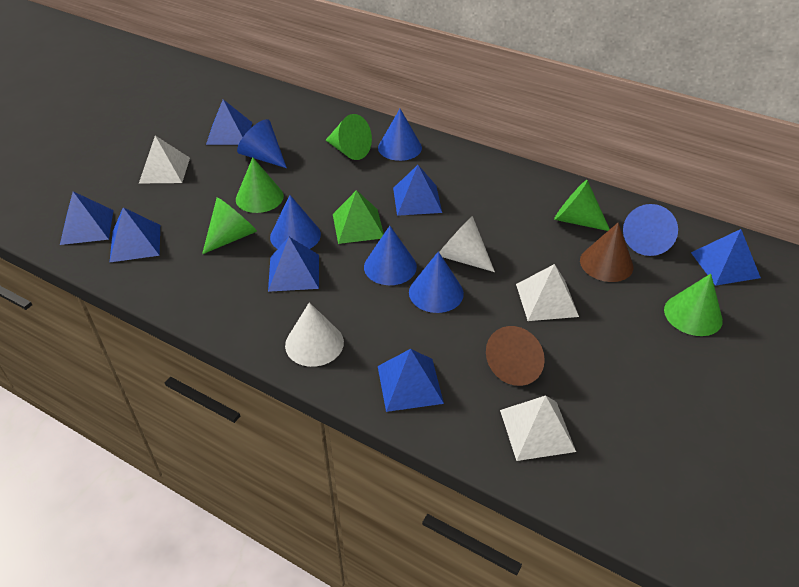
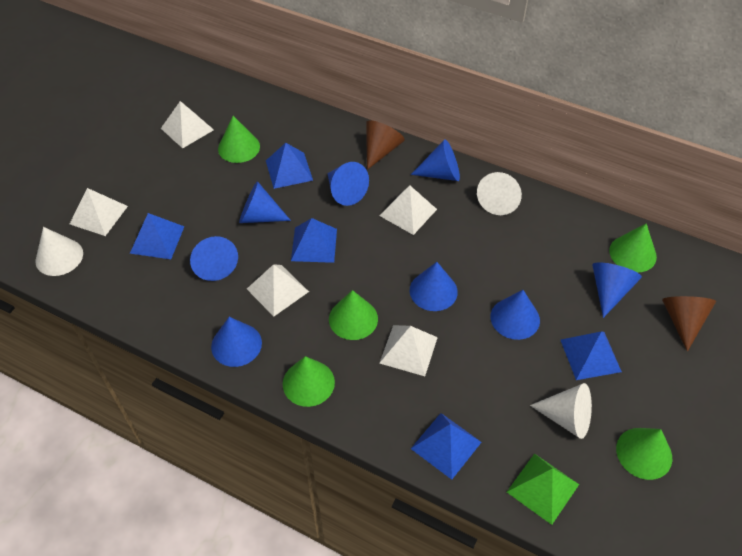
blue cone: 6 -> 8
blue pyramid: 7 -> 5
white cone: 2 -> 3
white pyramid: 3 -> 5

